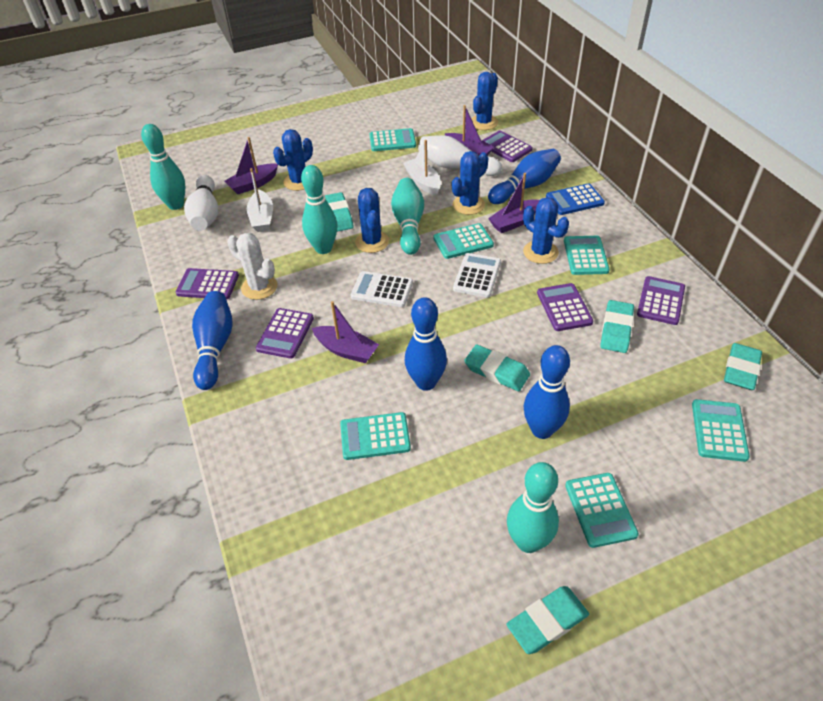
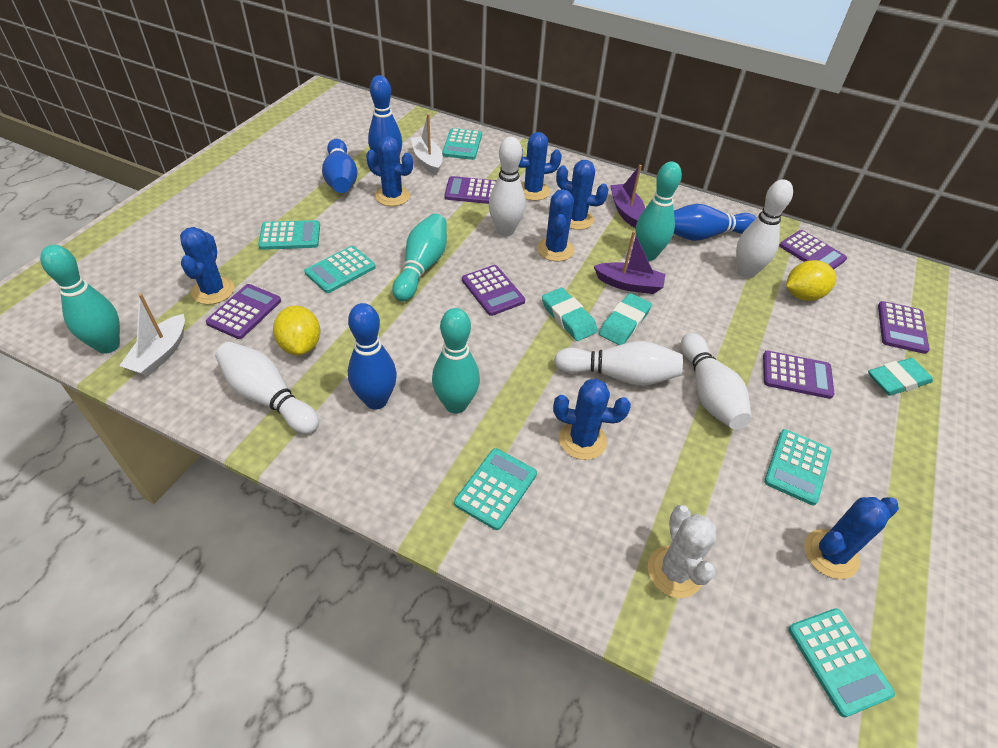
blue cactus: 5 -> 7
blue calculator: 1 -> 0
purple boat: 4 -> 2
purple calculator: 5 -> 6
turquoise eraser: 5 -> 3
white bowling pin: 2 -> 5
white calculator: 2 -> 0
yellow lemon: 0 -> 2

